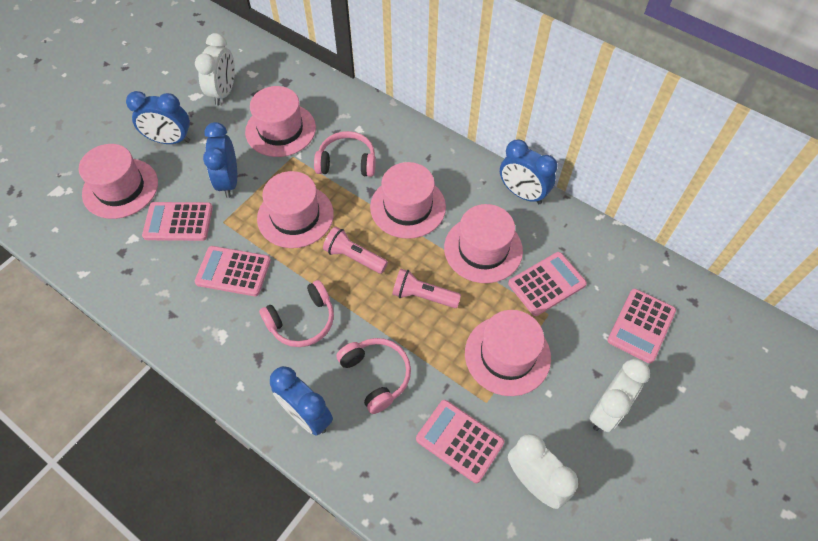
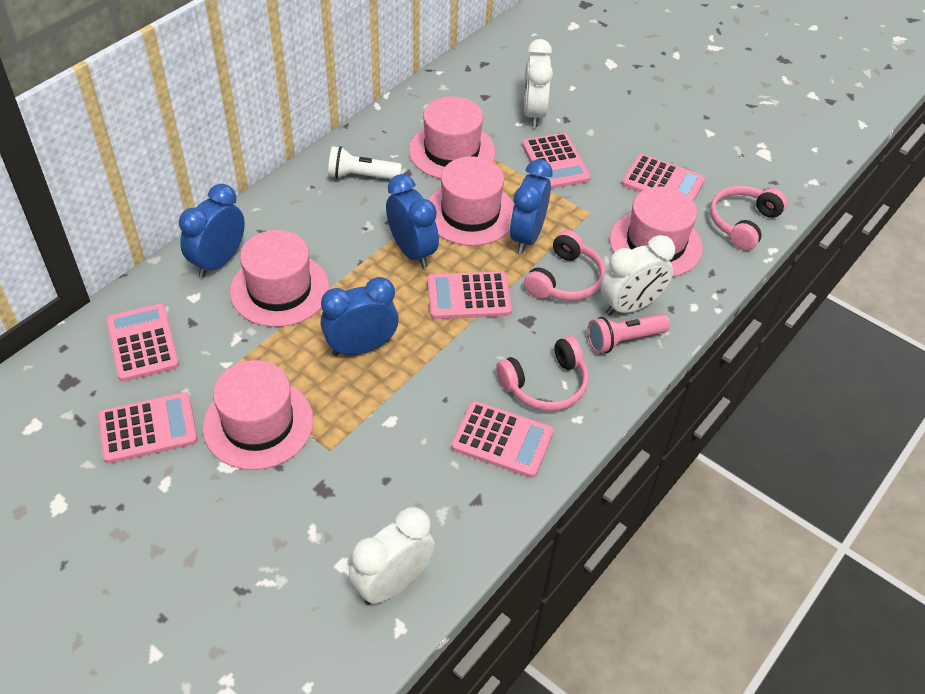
pink calculator: 5 -> 6
pink flashlight: 2 -> 1
pink hat: 6 -> 5
white flashlight: 0 -> 1

